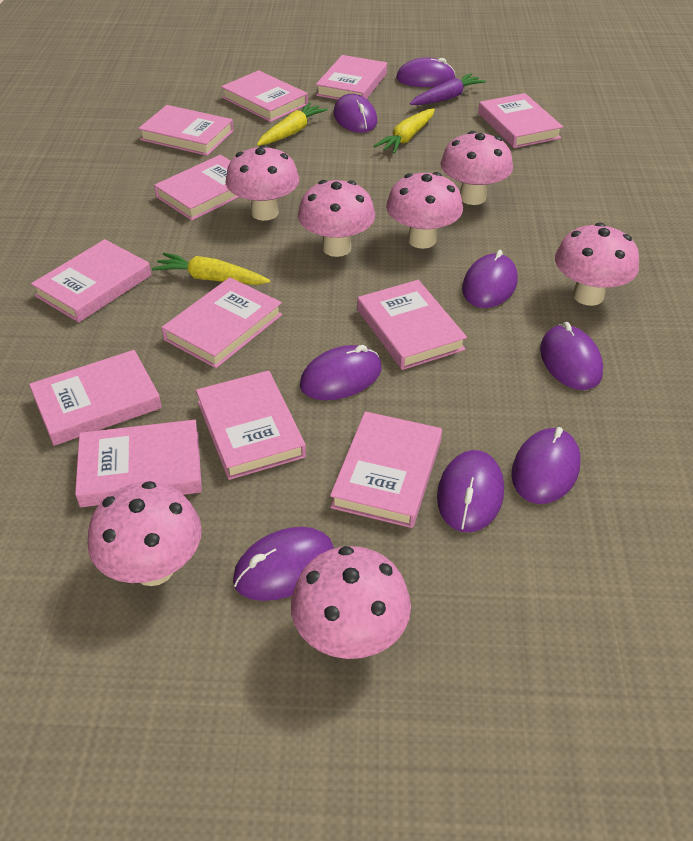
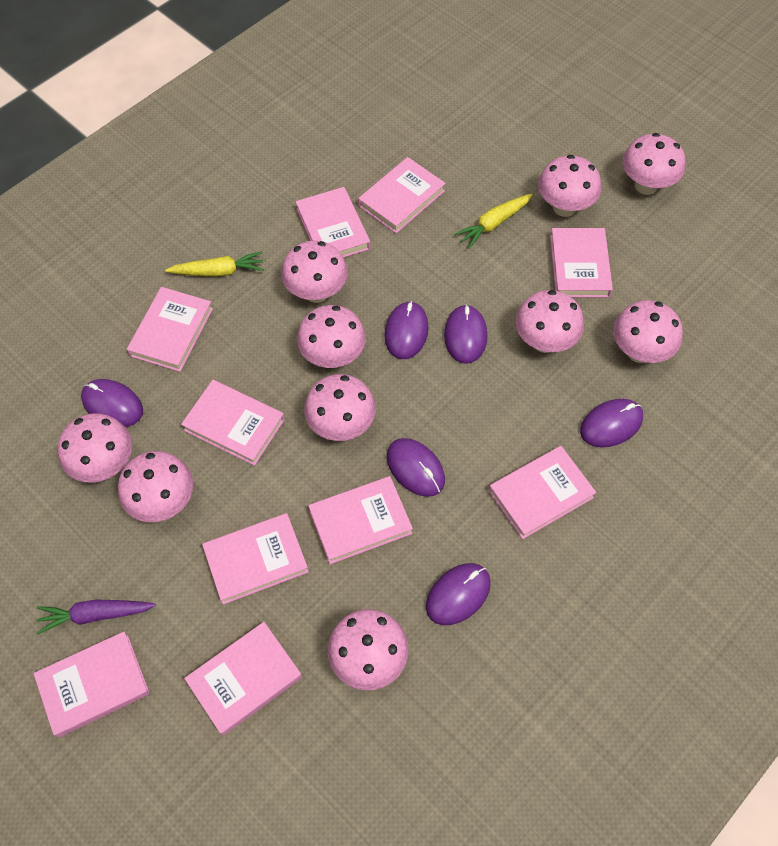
pink book: 12 -> 10
pink mushroom: 7 -> 10
purple mouse: 8 -> 6
yellow carrot: 3 -> 2

